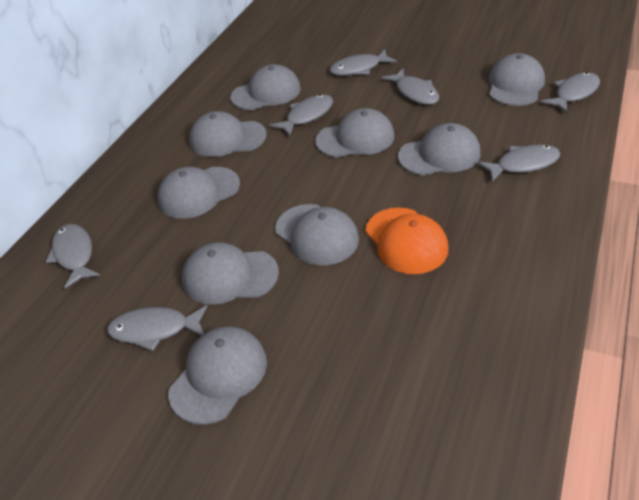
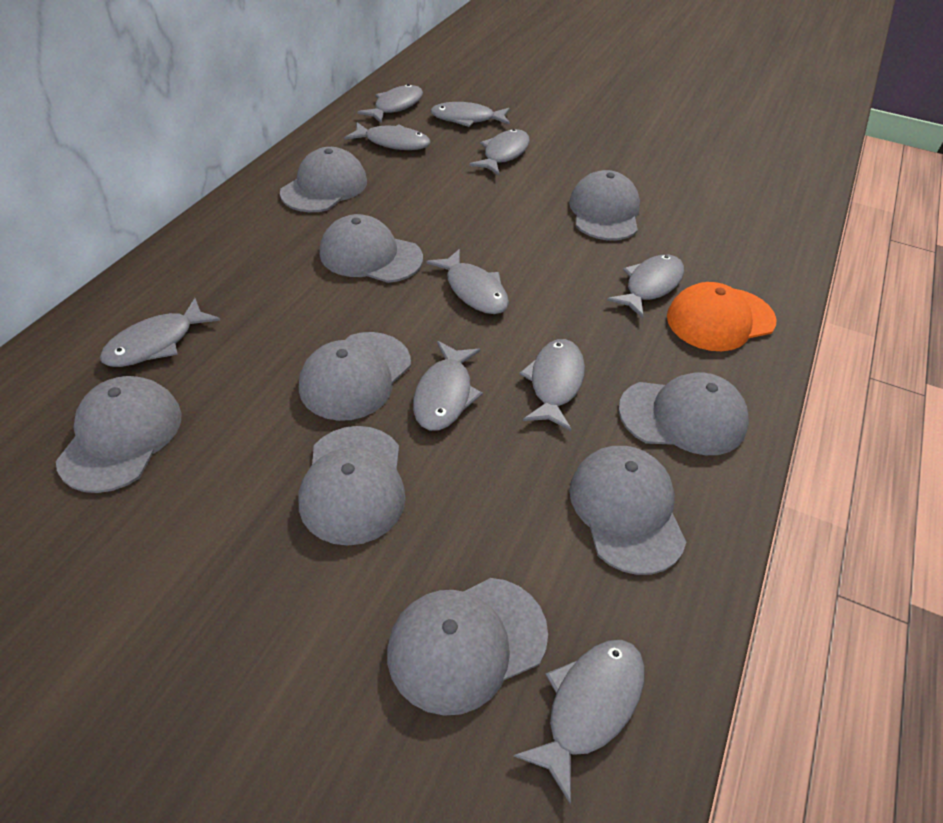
grey fish: 7 -> 10

